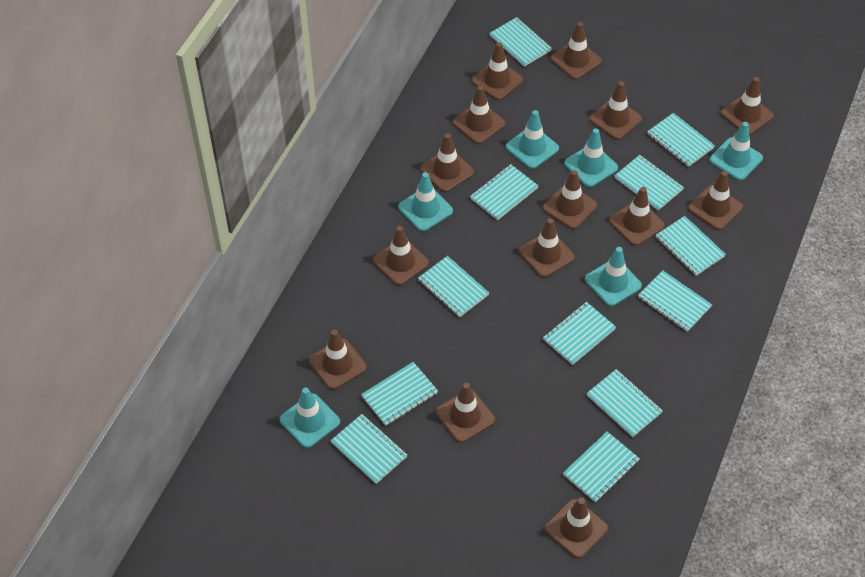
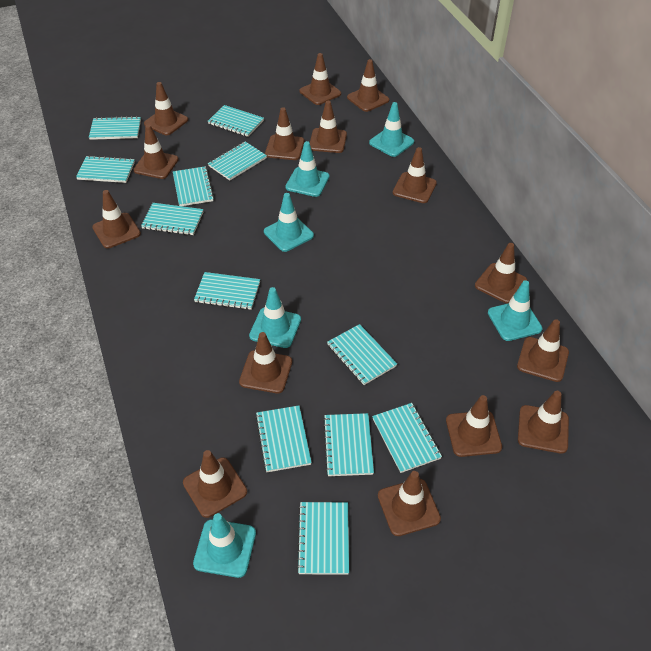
brown traffic cone: 14 -> 15

